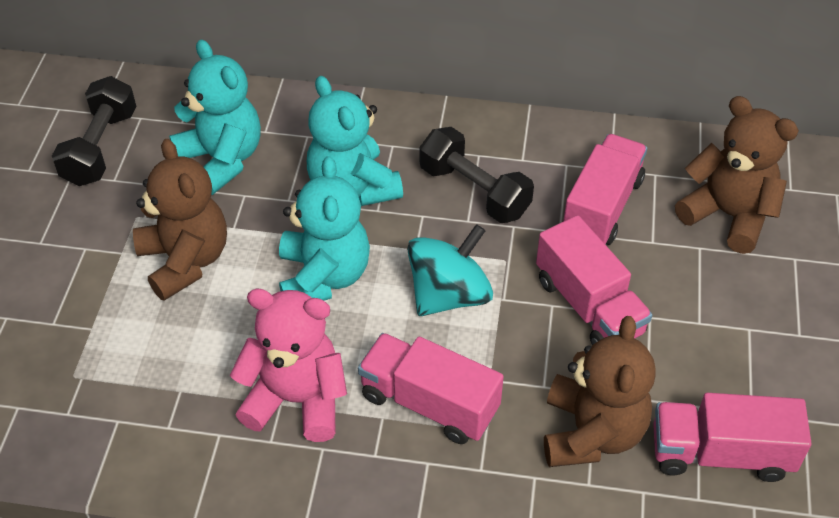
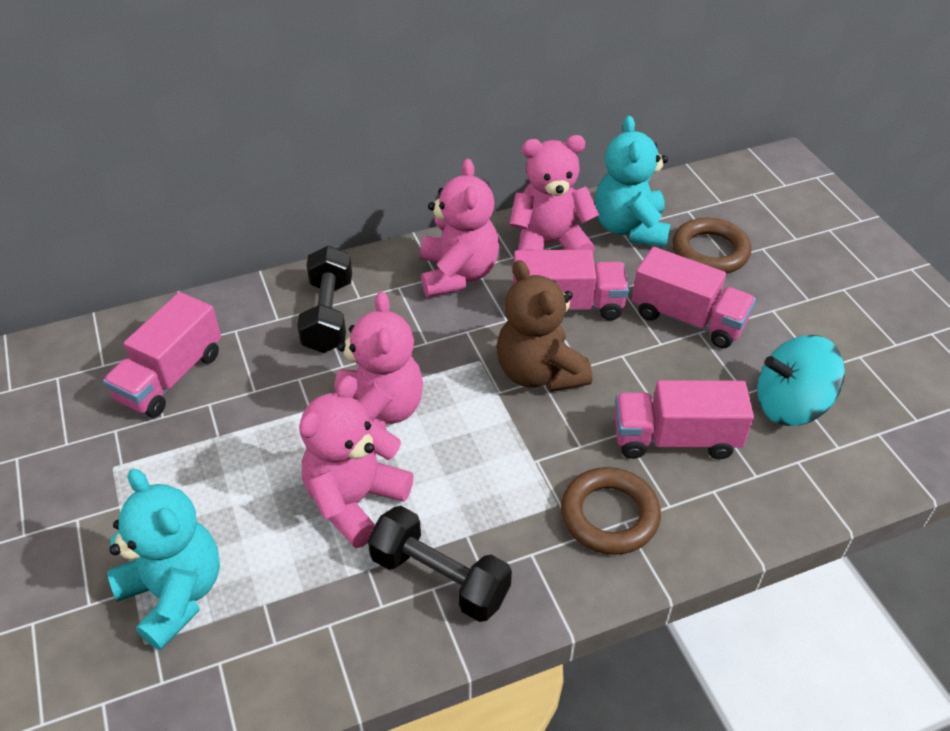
brown ring: 0 -> 2
brown teddy bear: 3 -> 1
pink teddy bear: 1 -> 4
turquoise teddy bear: 3 -> 2

